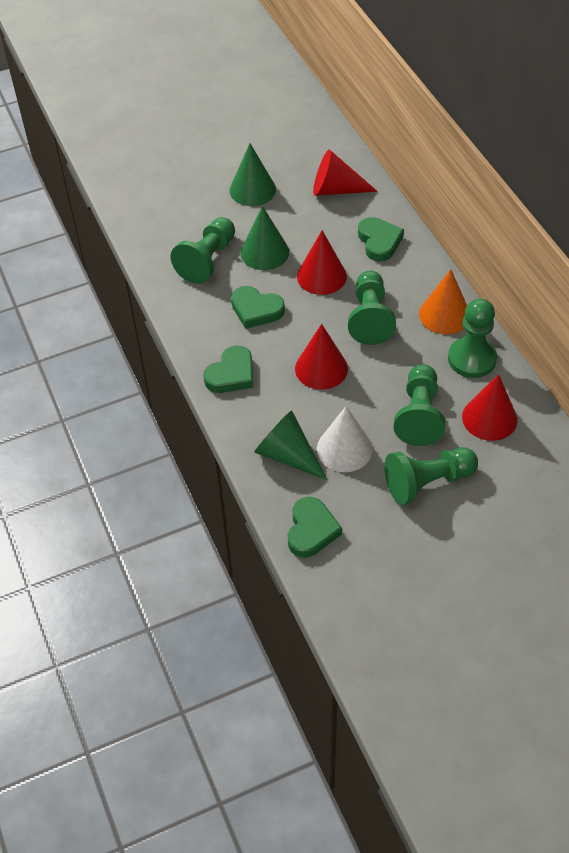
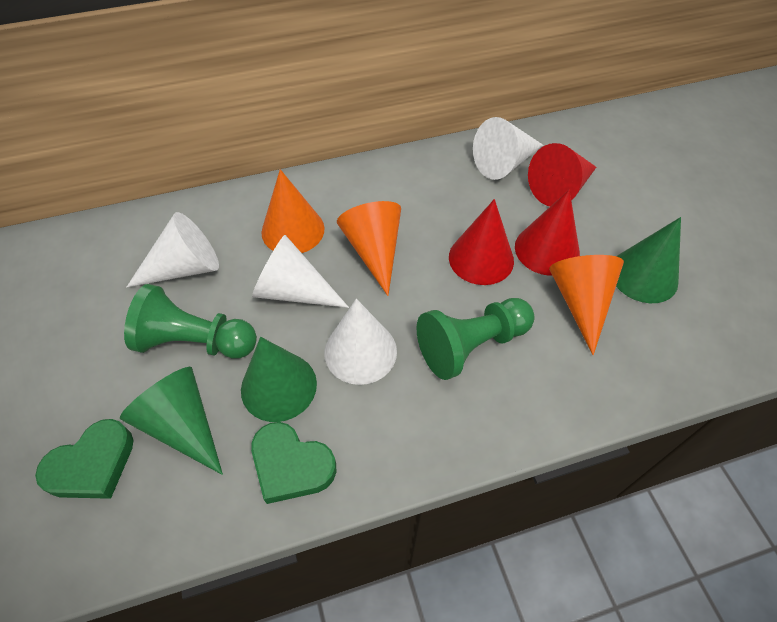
green heart: 4 -> 2
green pawn: 5 -> 2
orange cone: 1 -> 3
red cone: 4 -> 3
white cone: 1 -> 4

